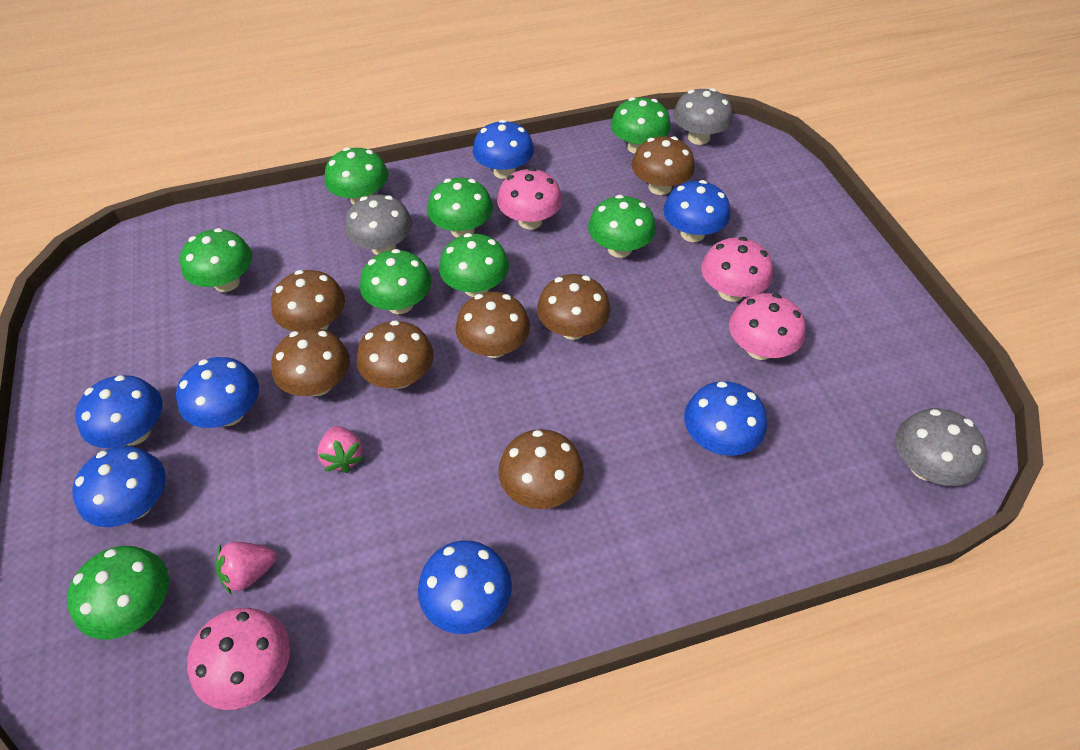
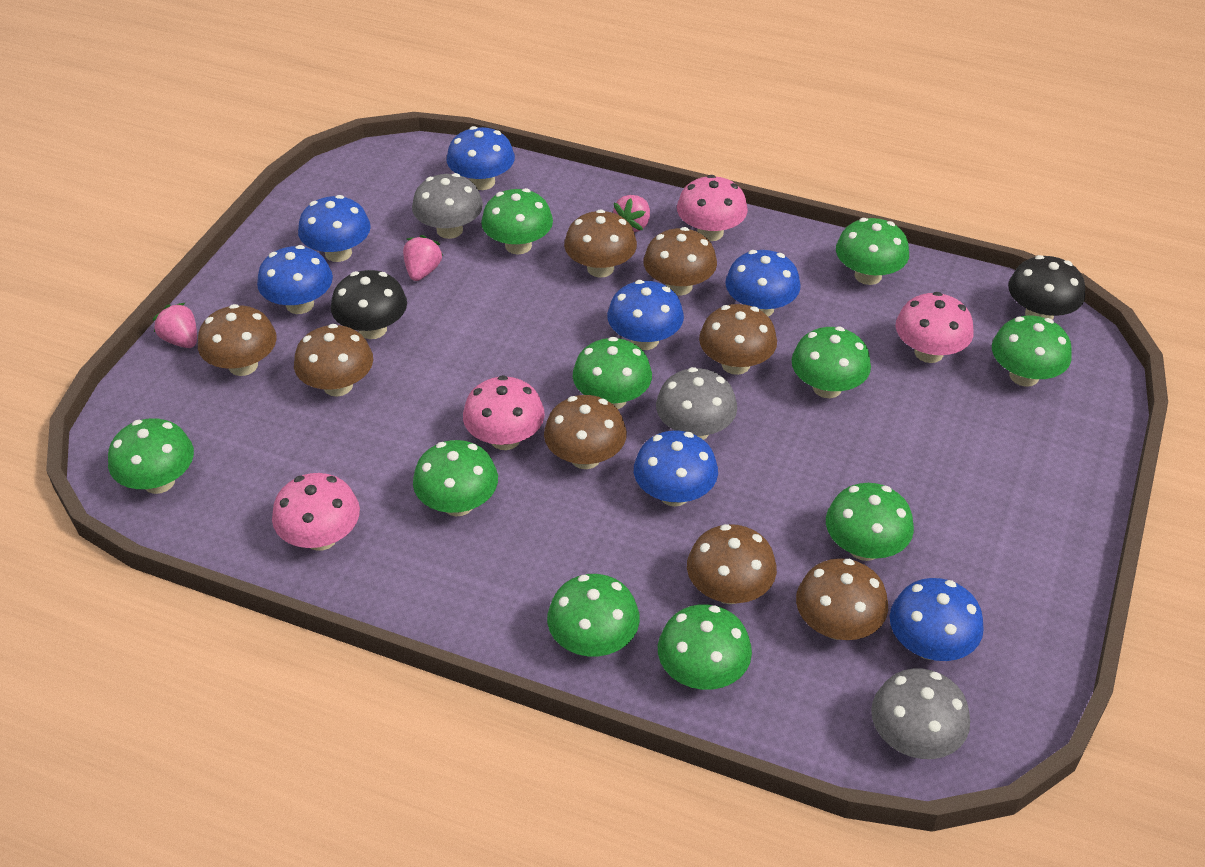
black mushroom: 0 -> 2
brown mushroom: 7 -> 8
green mushroom: 8 -> 10
pink strawberry: 2 -> 3

